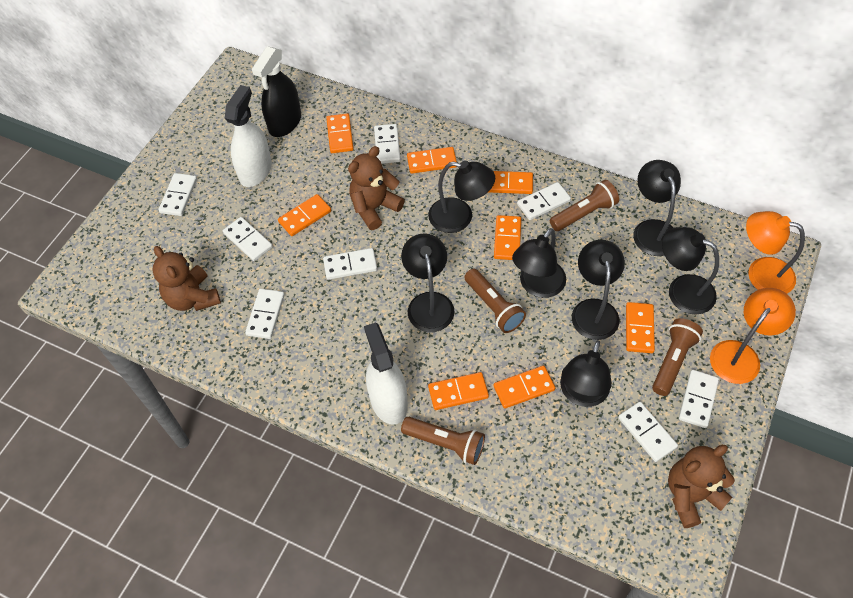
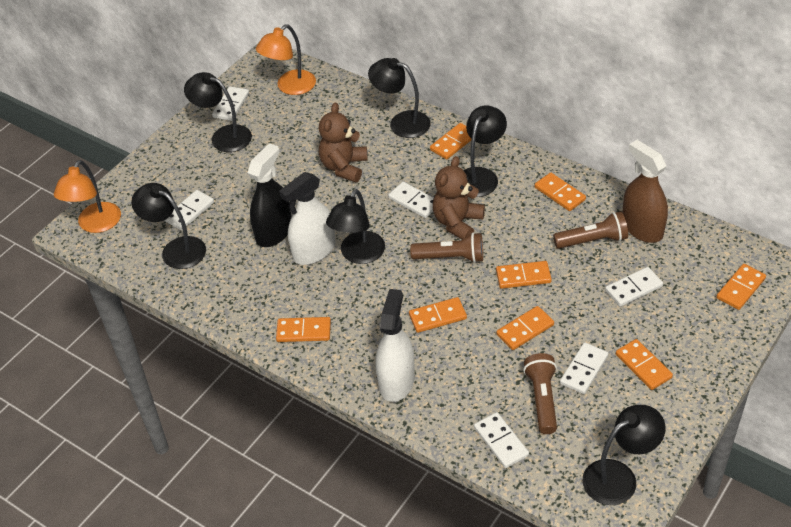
black lamp: 7 -> 6
brown flashlight: 4 -> 3
brown spray bottle: 0 -> 1
brown teddy bear: 3 -> 2
white domino: 8 -> 6

